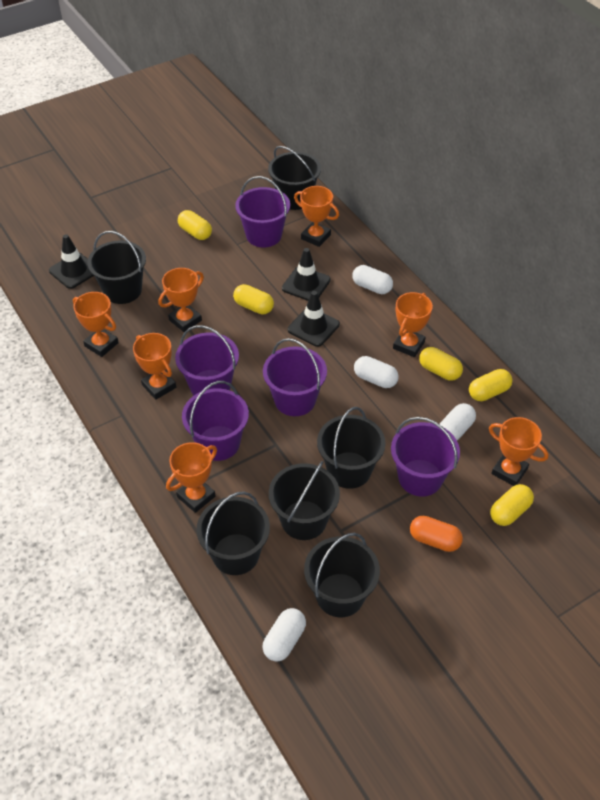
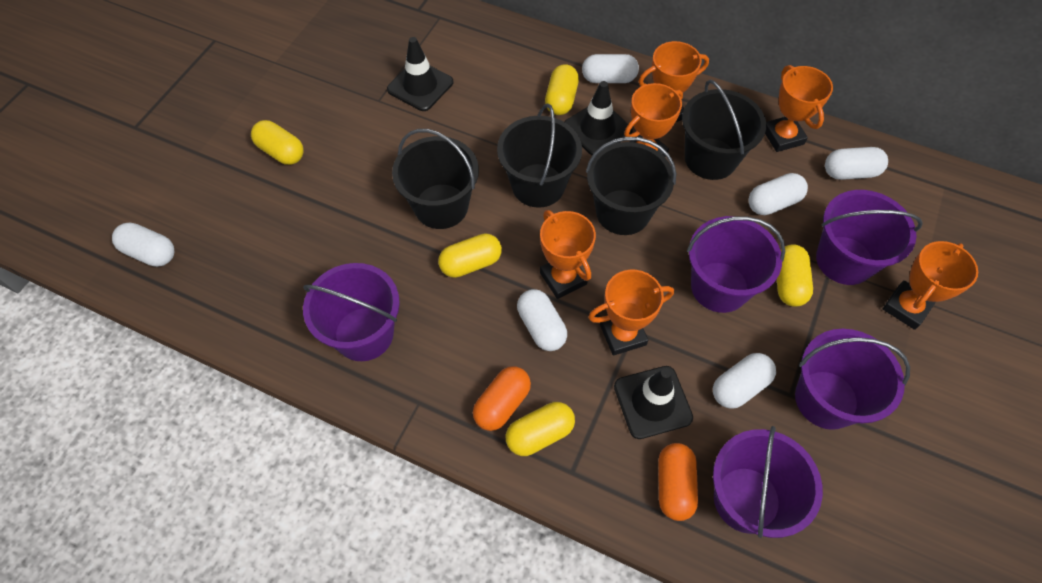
black bucket: 6 -> 4
orange capsule: 1 -> 2
orange trophy: 7 -> 6
white capsule: 4 -> 6

